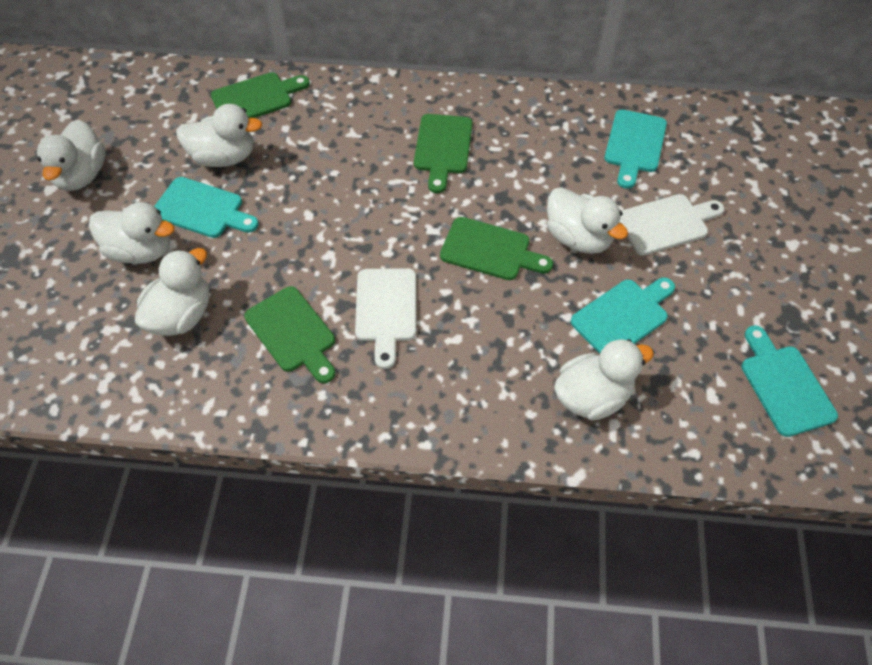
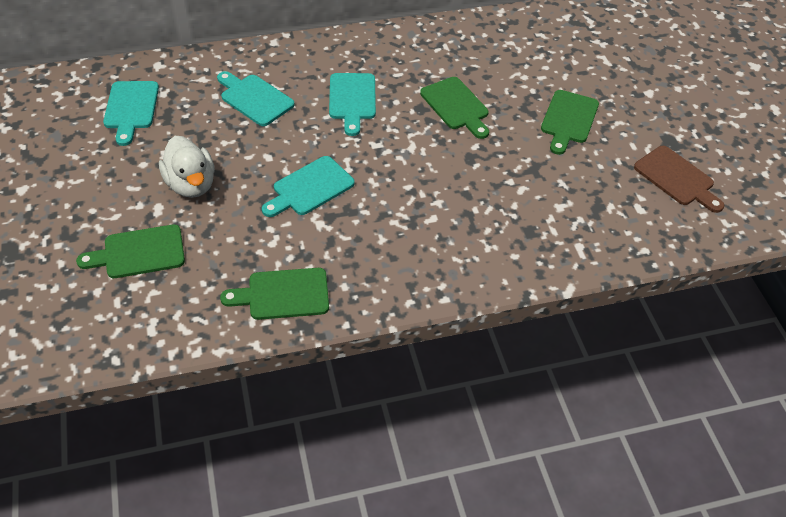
brown cutting board: 0 -> 1
white cutting board: 2 -> 0
white duck: 6 -> 1

